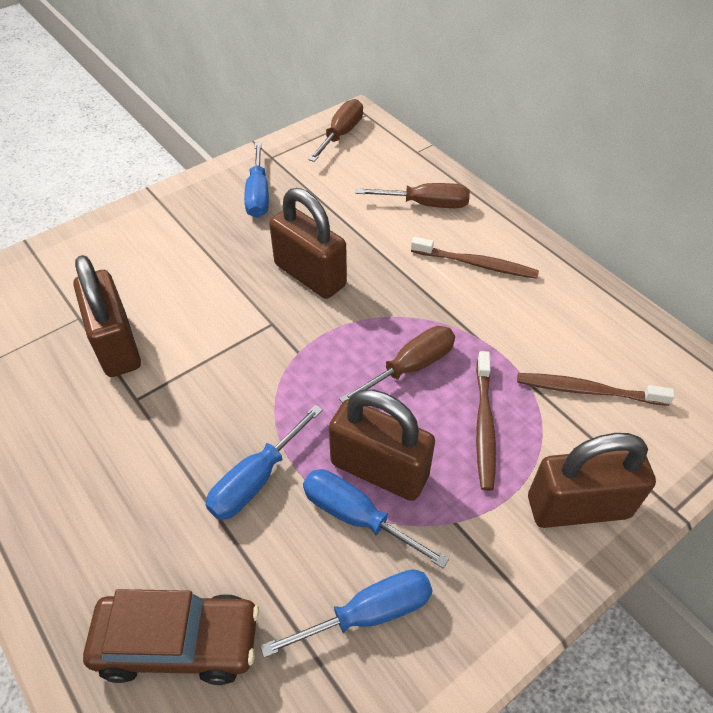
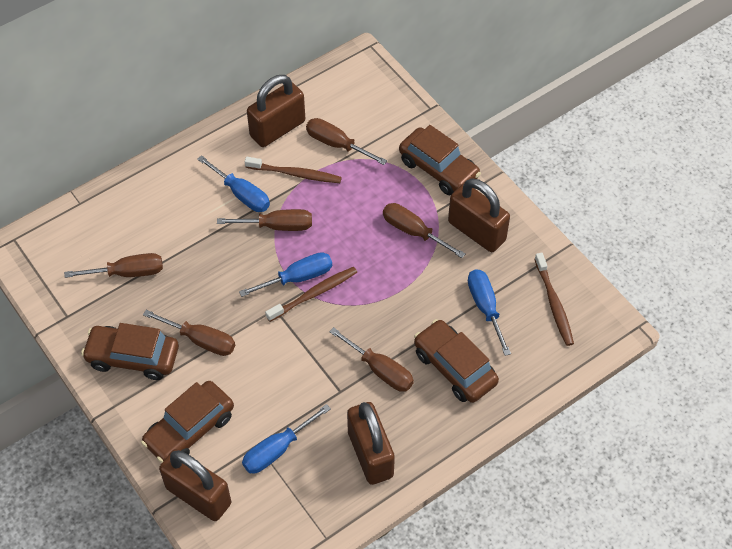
brown car: 1 -> 4
brown screwdriver: 3 -> 6

